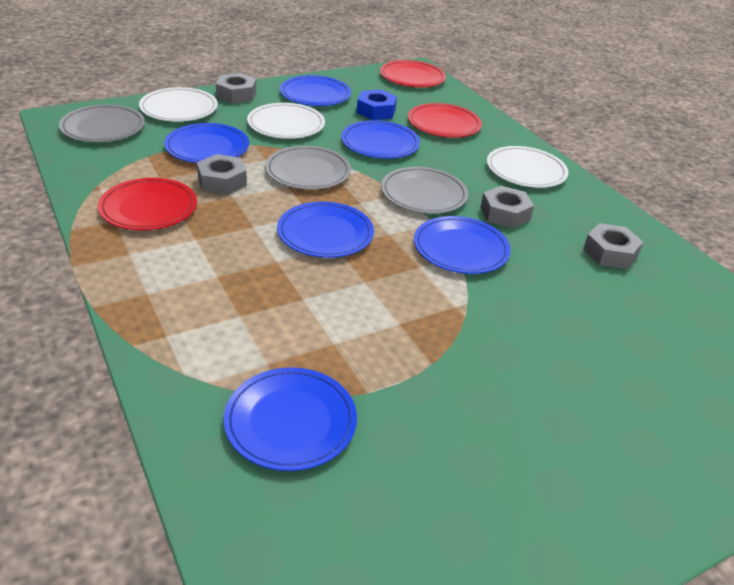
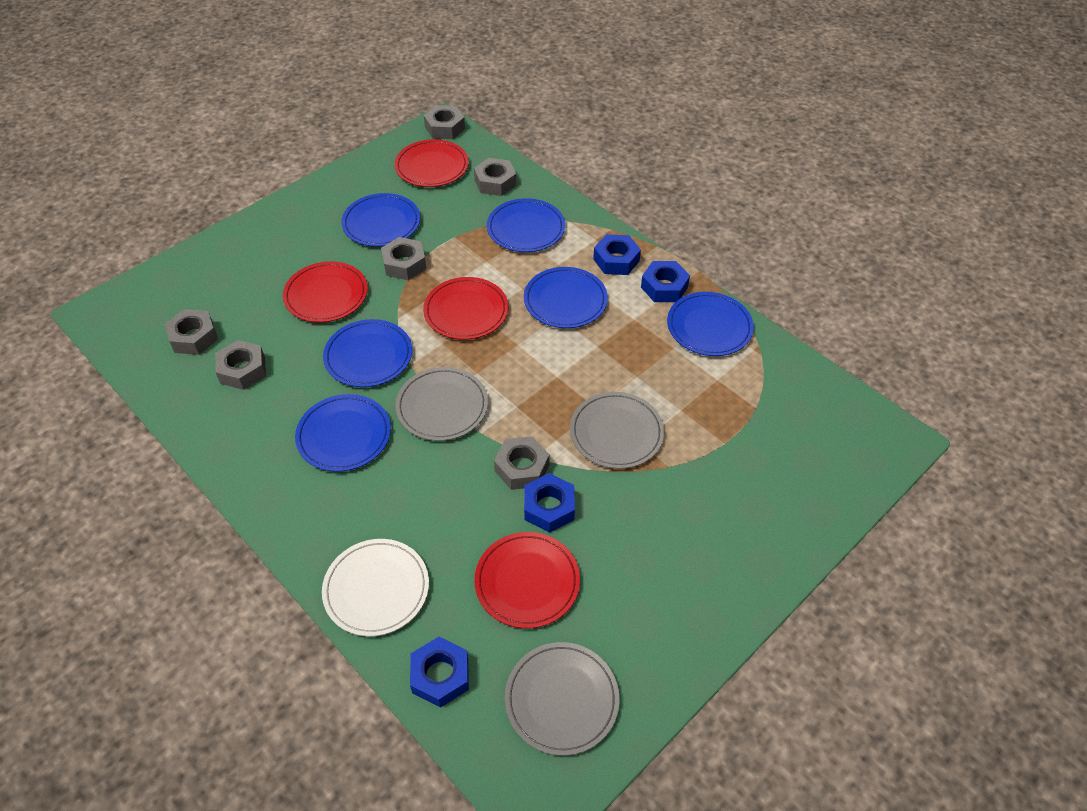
blue nut: 1 -> 4
grey nut: 4 -> 6
red plate: 3 -> 4
white plate: 3 -> 1

